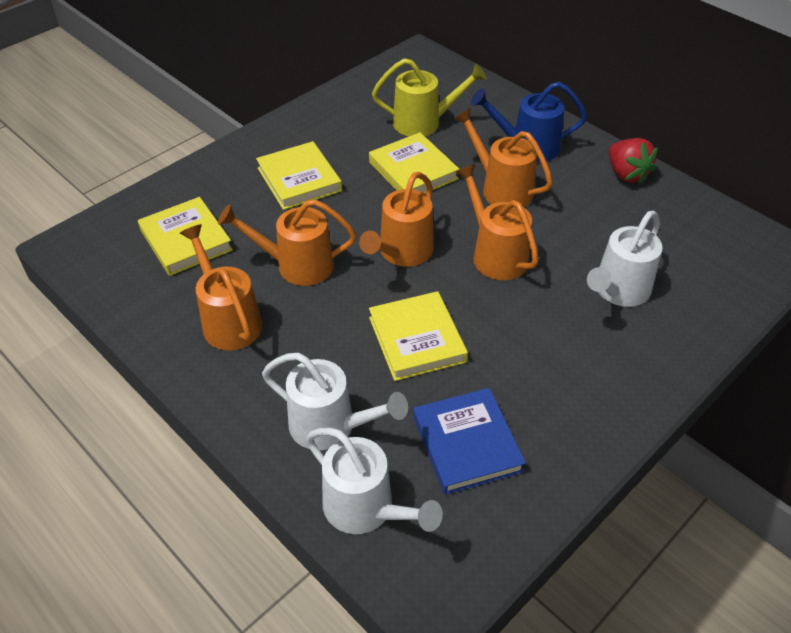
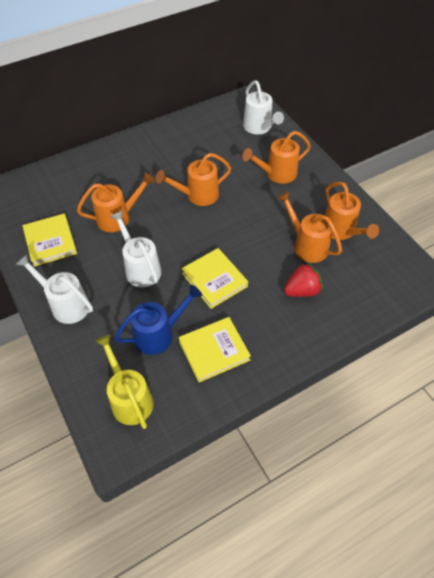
blue book: 1 -> 0
yellow book: 4 -> 3

